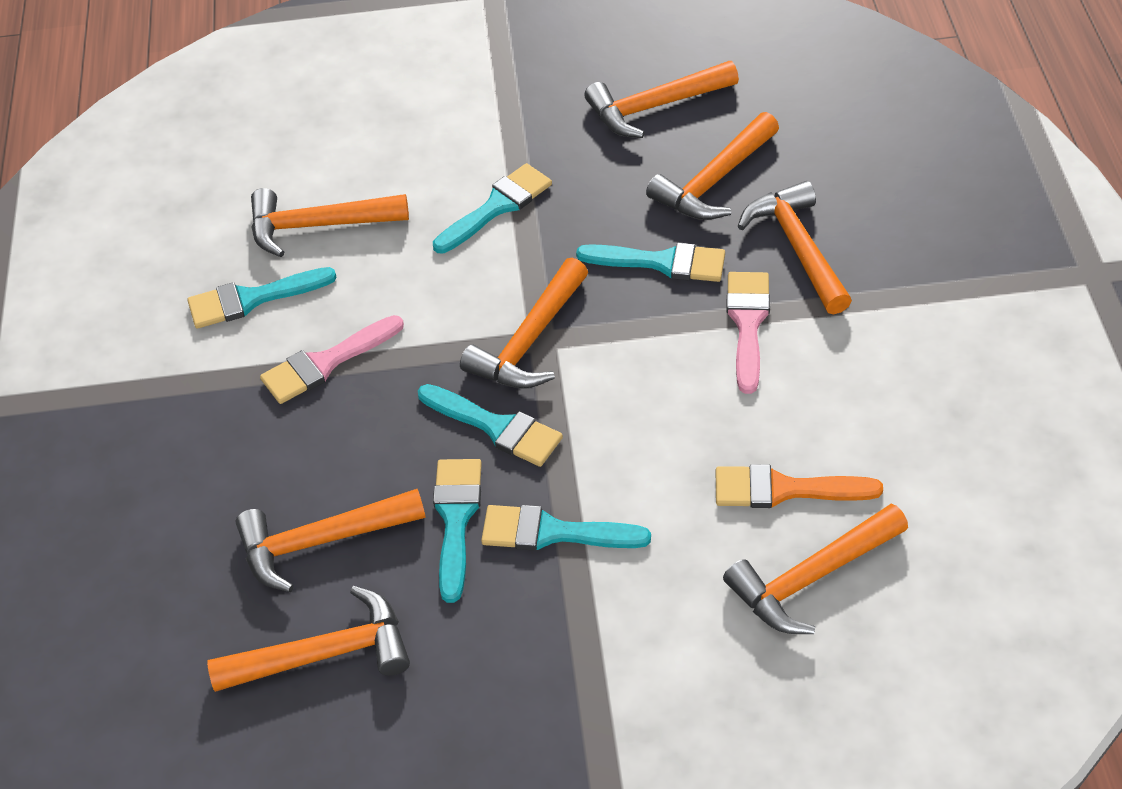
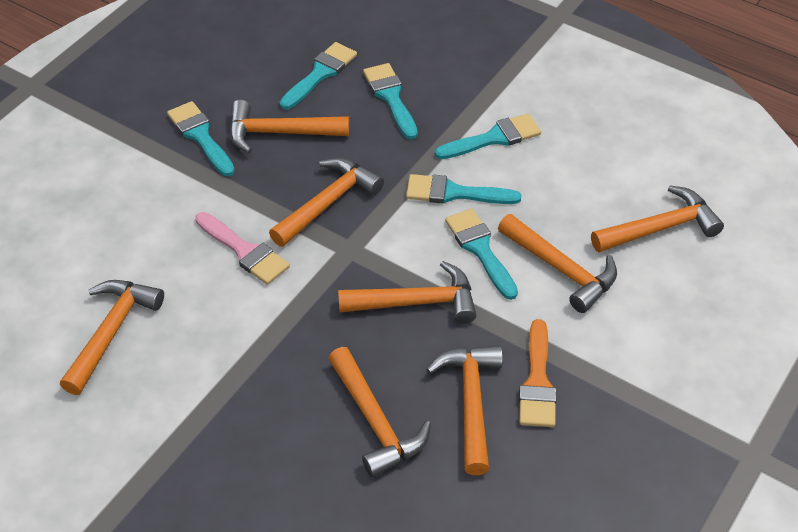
pink brush: 2 -> 1

